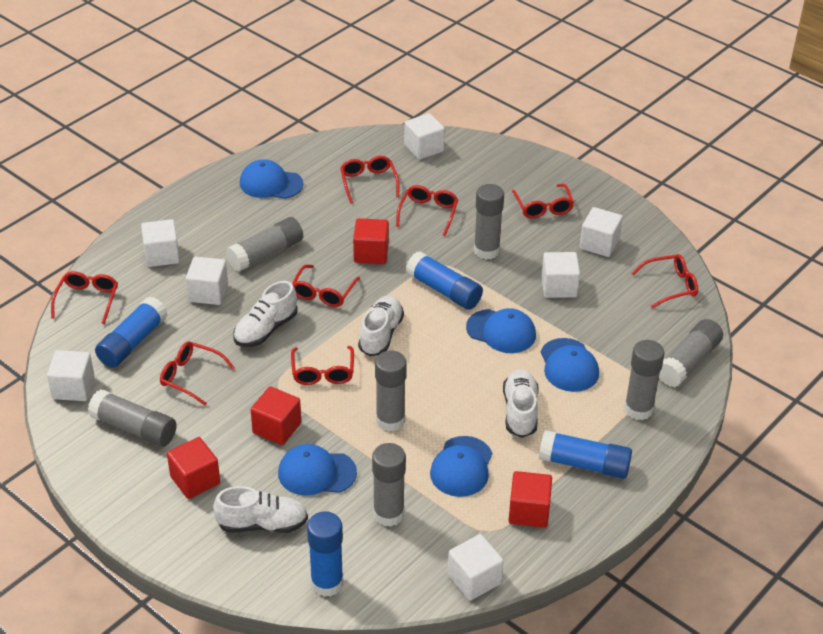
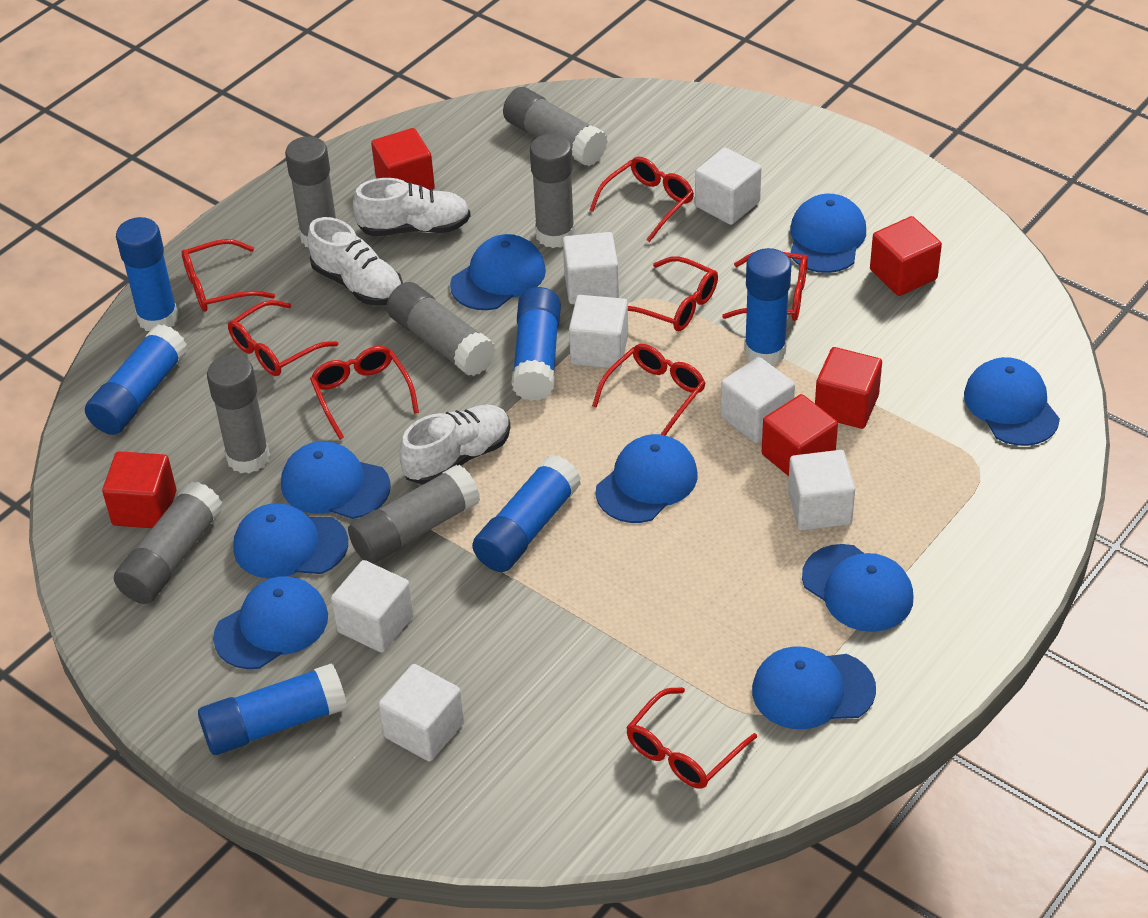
blue cap: 5 -> 9
blue glue stick: 4 -> 6
red cube: 4 -> 5
white shoe: 4 -> 3

